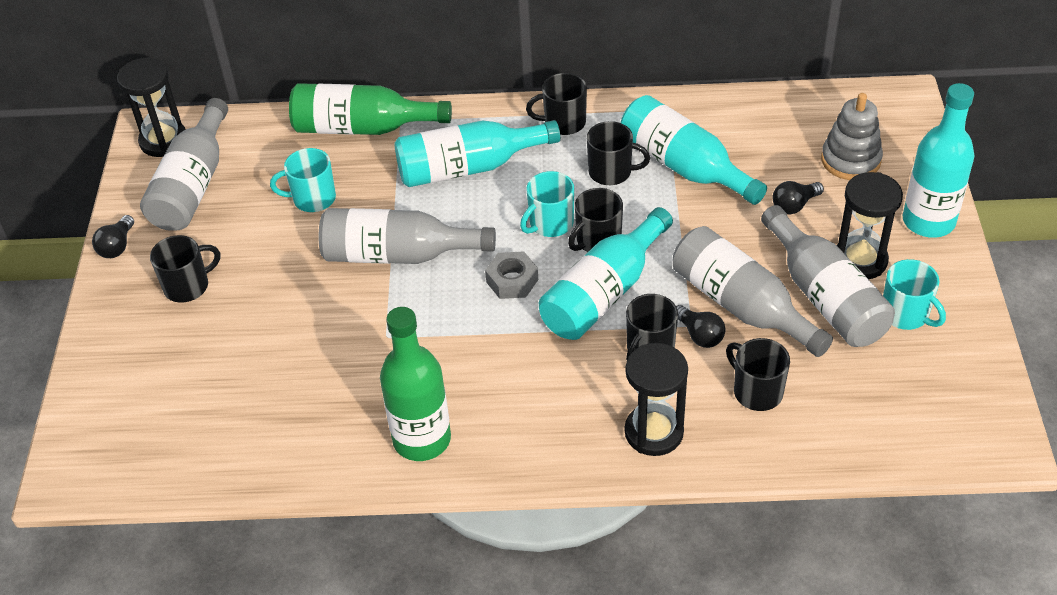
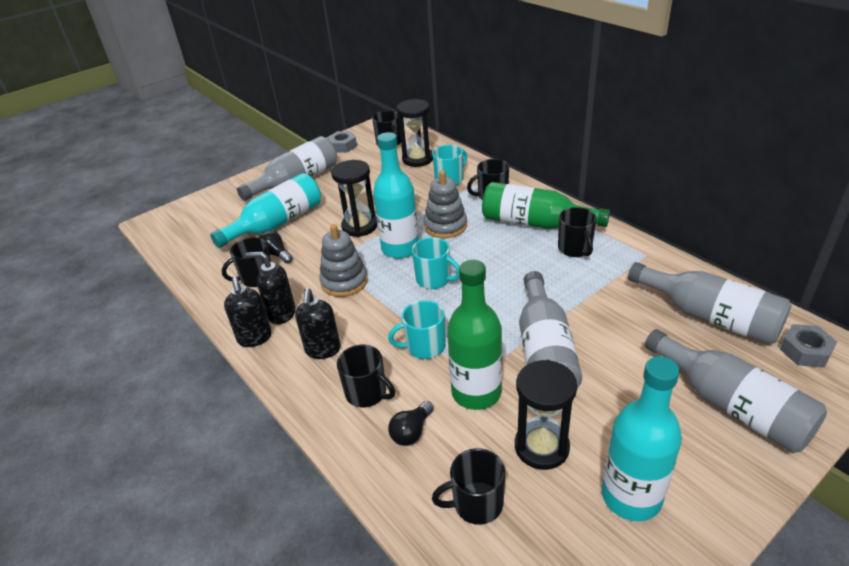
black light bulb: 3 -> 2
black soap dispenser: 0 -> 3
grey nut: 1 -> 2
grey stacking toy: 1 -> 2
turquoise bottle: 4 -> 3

